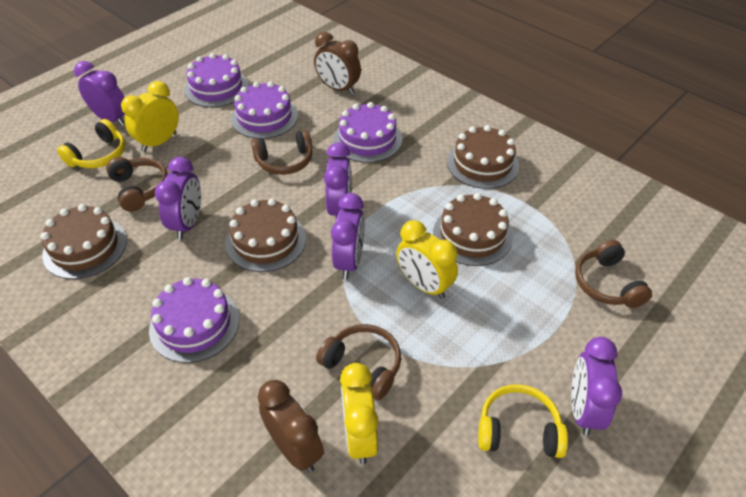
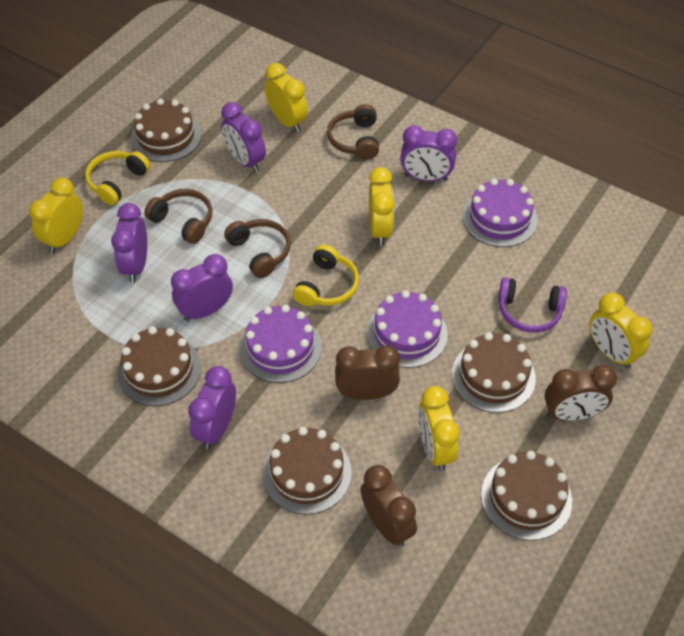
brown cake: 4 -> 5
brown clock: 2 -> 3
brown headphones: 4 -> 3
purple cake: 4 -> 3
purple headphones: 0 -> 1
yellow clock: 3 -> 5

